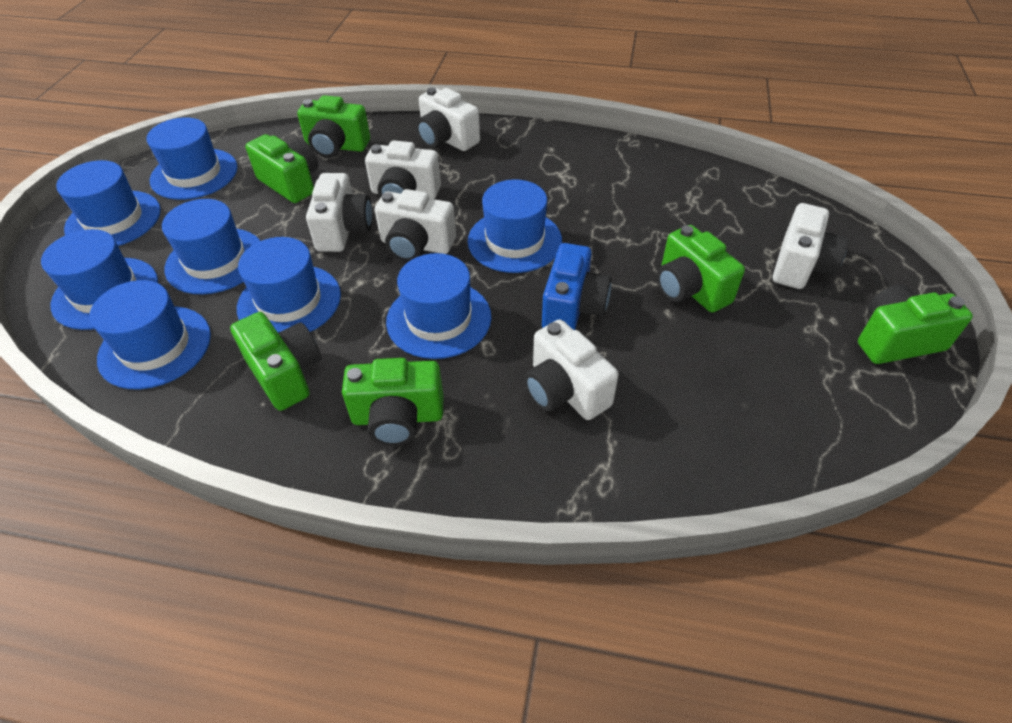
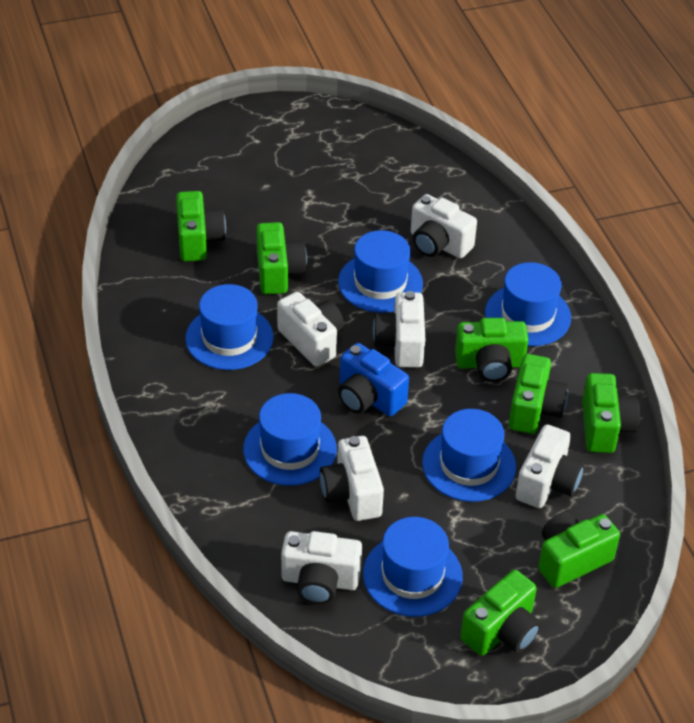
blue hat: 8 -> 6
green camera: 6 -> 7

